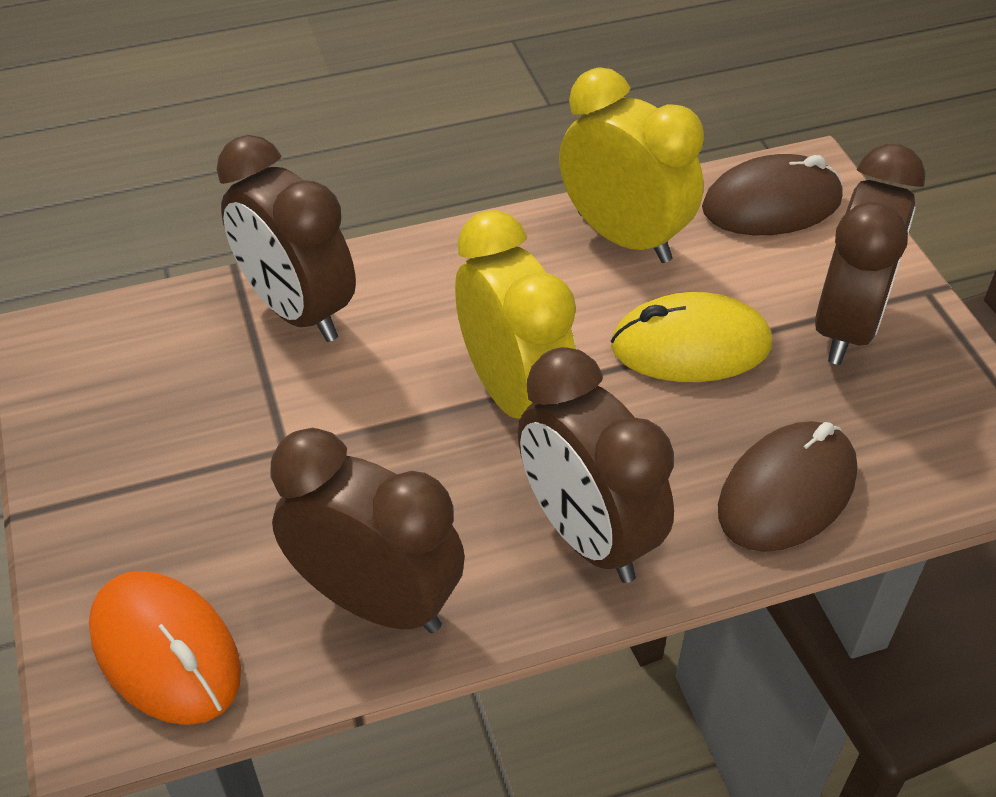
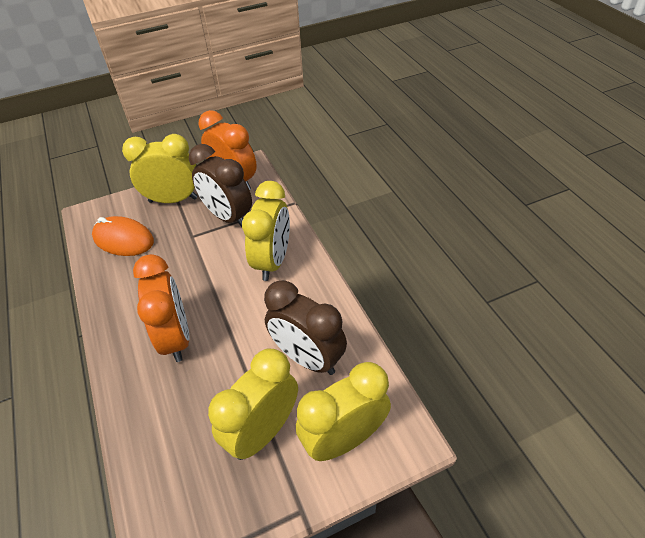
brown clock: 4 -> 2
brown mouse: 2 -> 0
orange clock: 0 -> 2
yellow clock: 2 -> 4
yellow mouse: 1 -> 0

